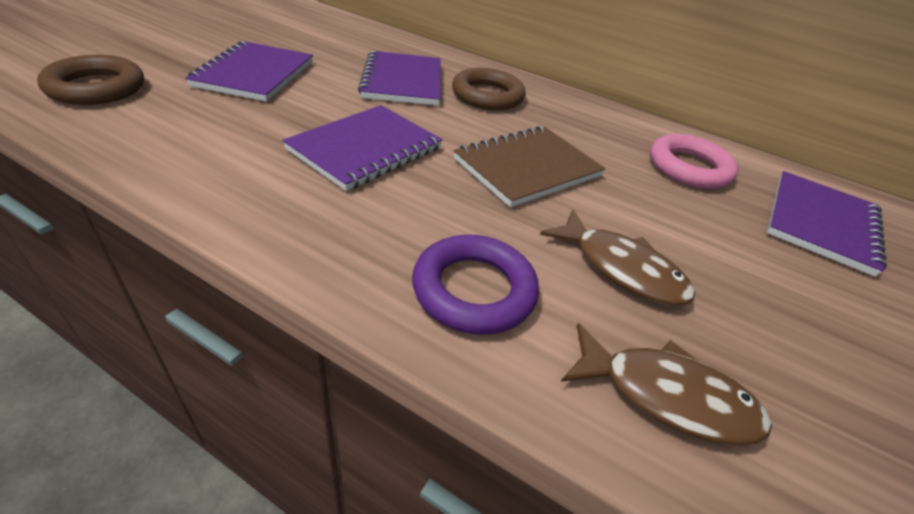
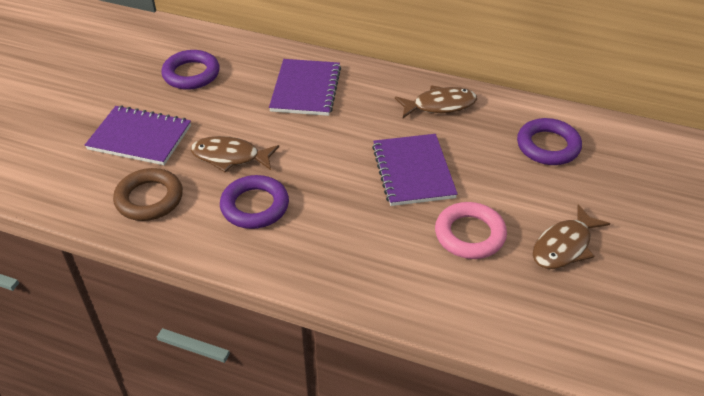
brown fish: 2 -> 3
brown notebook: 1 -> 0
brown ring: 2 -> 1
purple notebook: 4 -> 3
purple ring: 1 -> 3

